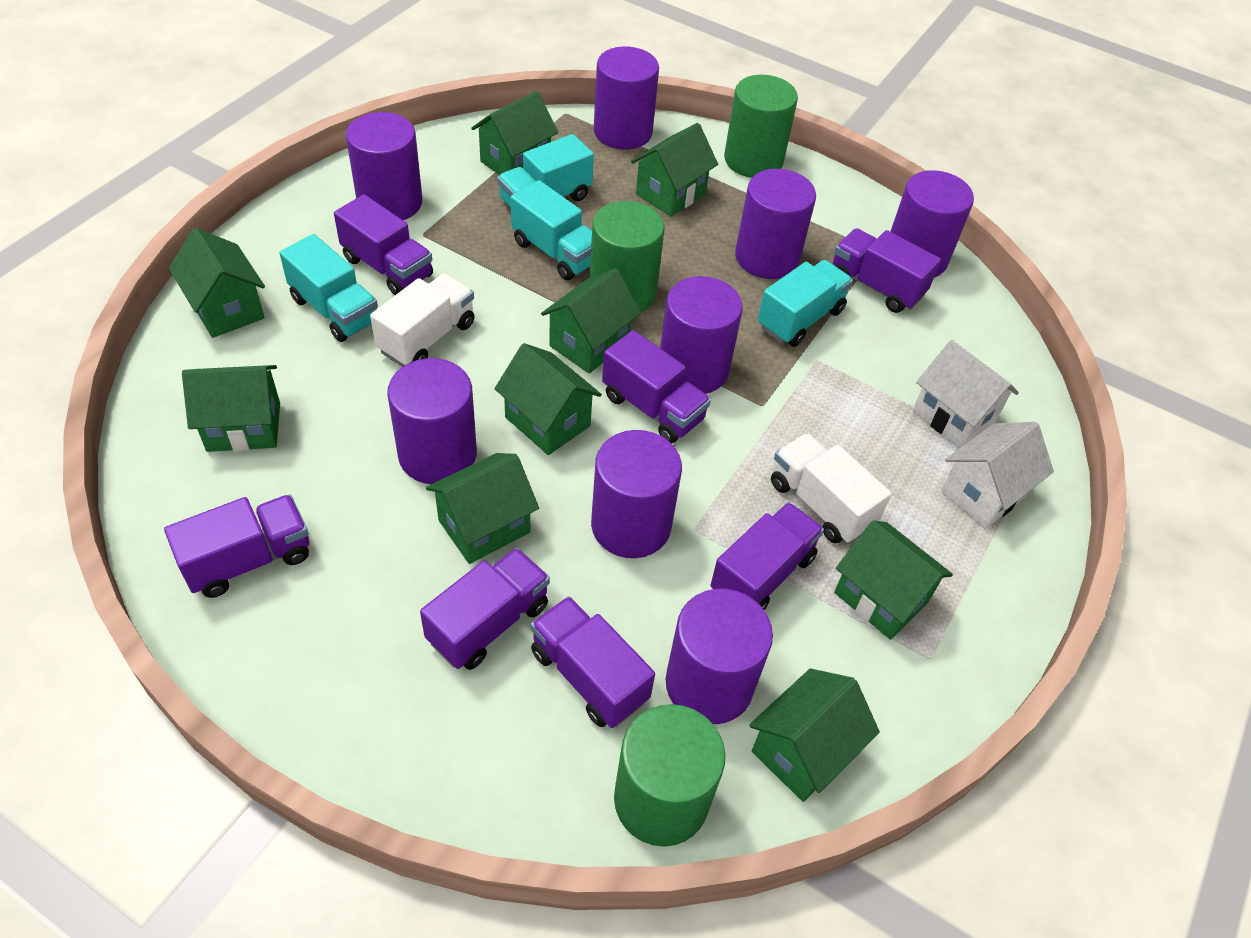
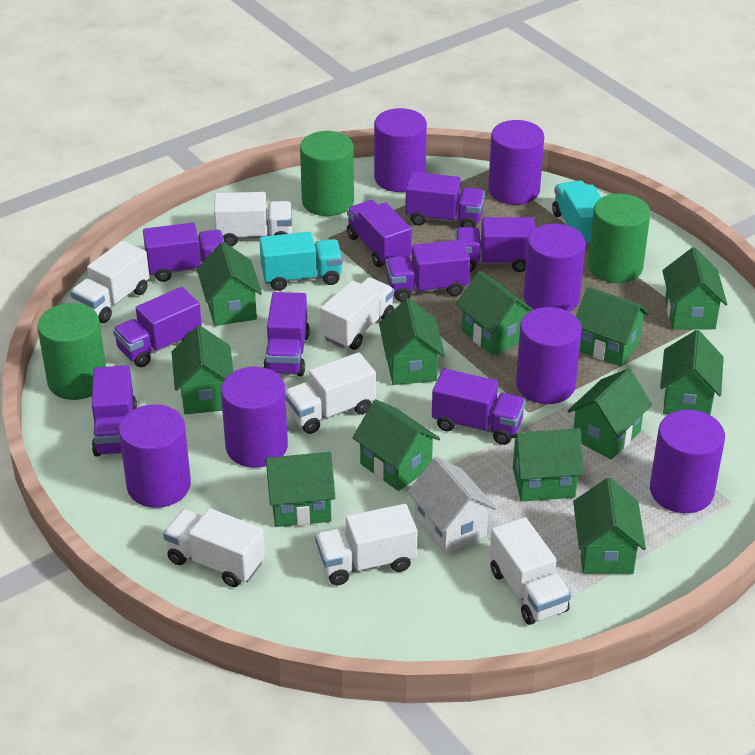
green house: 9 -> 12
purple cylinder: 8 -> 7
purple truck: 7 -> 9
turquoise truck: 4 -> 2
white house: 2 -> 1
white truck: 2 -> 7

